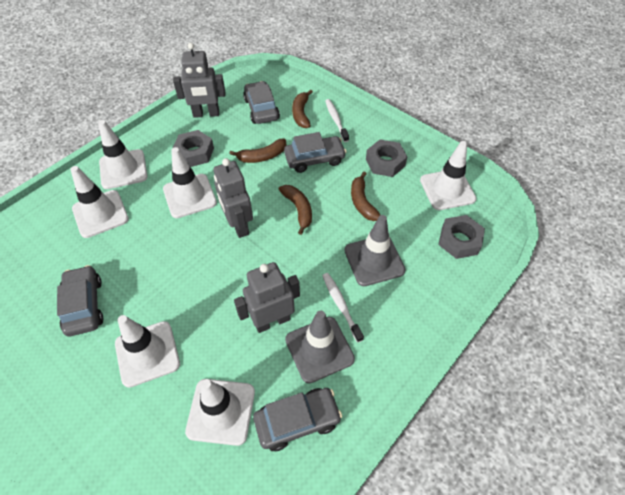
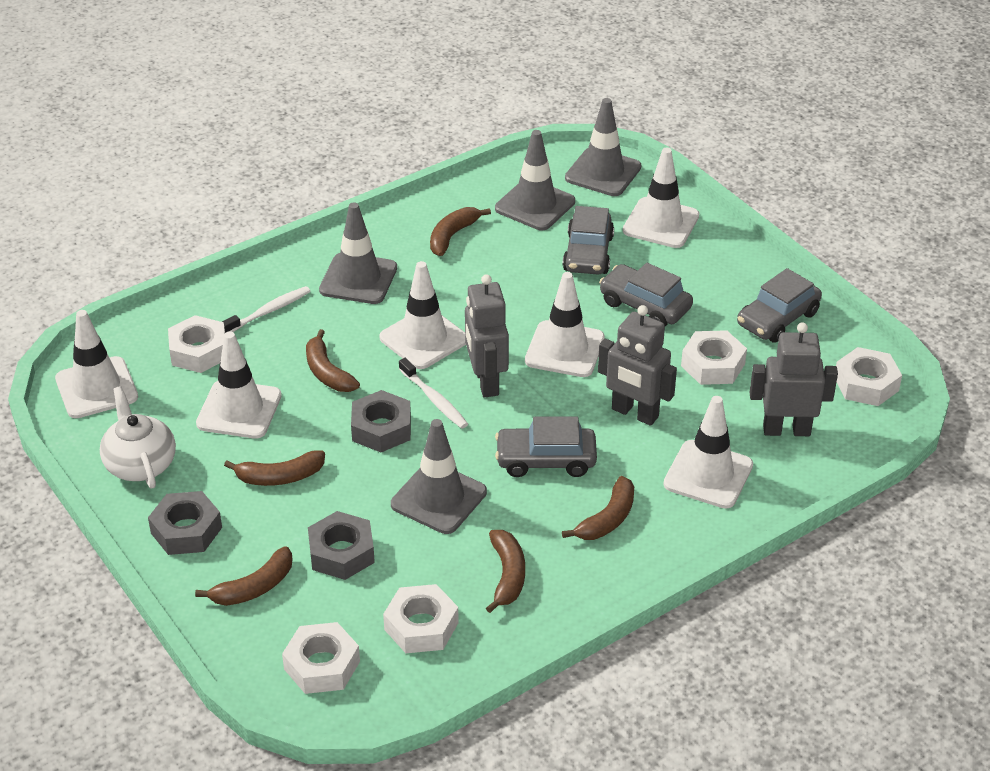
brown banana: 4 -> 6
grey traffic cone: 2 -> 4
white nut: 0 -> 5
white teapot: 0 -> 1

